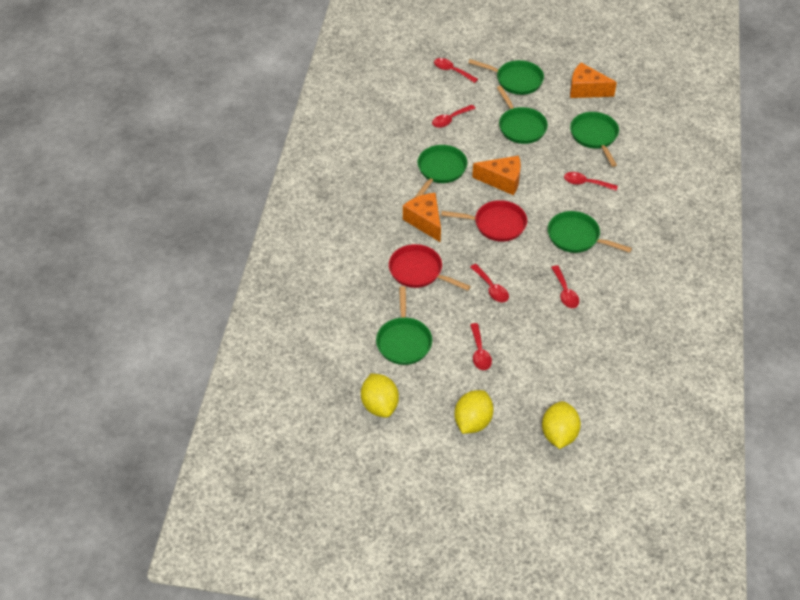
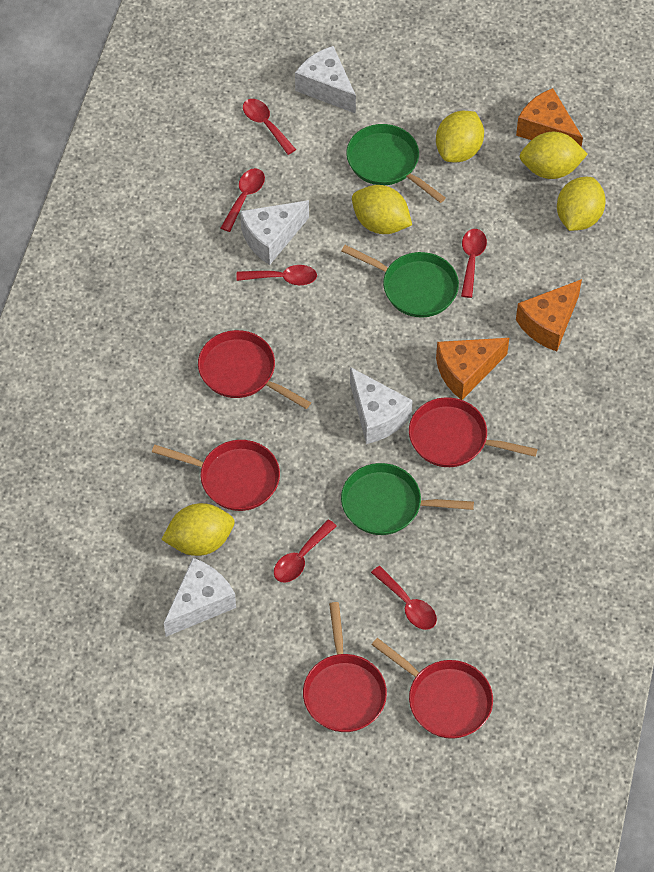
green pan: 6 -> 3
red pan: 2 -> 5
white cheese: 0 -> 4
yellow lemon: 3 -> 5

